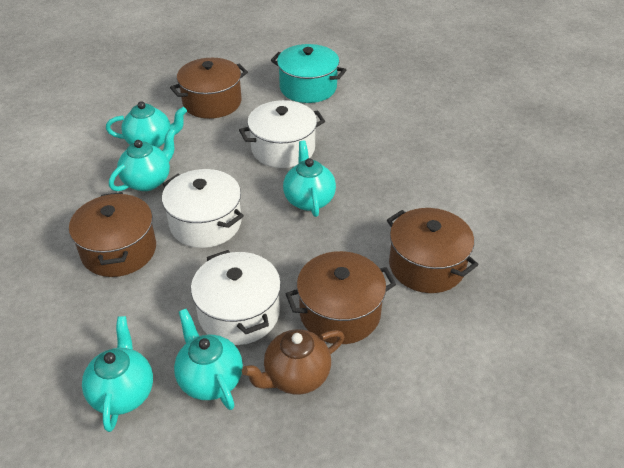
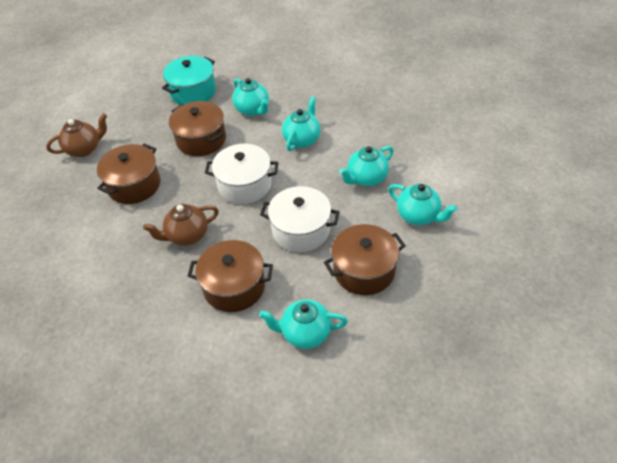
brown teapot: 1 -> 2
white pot: 3 -> 2

